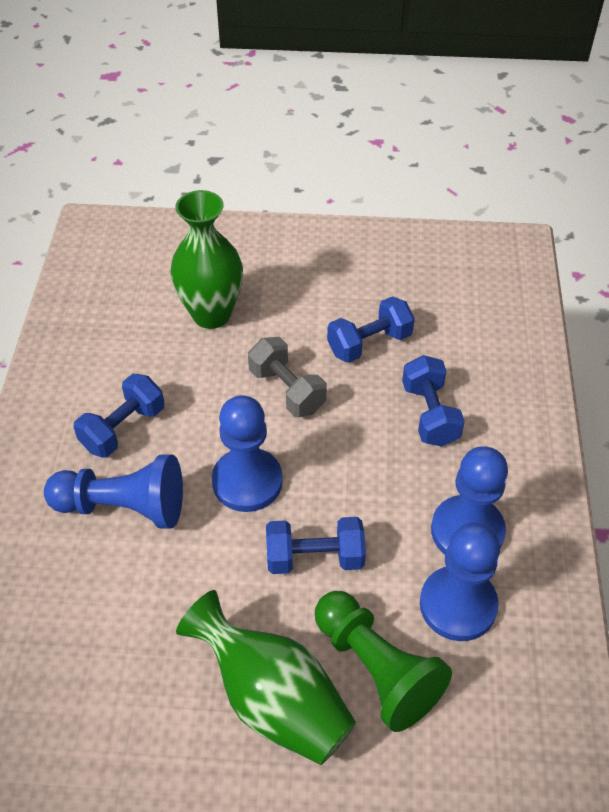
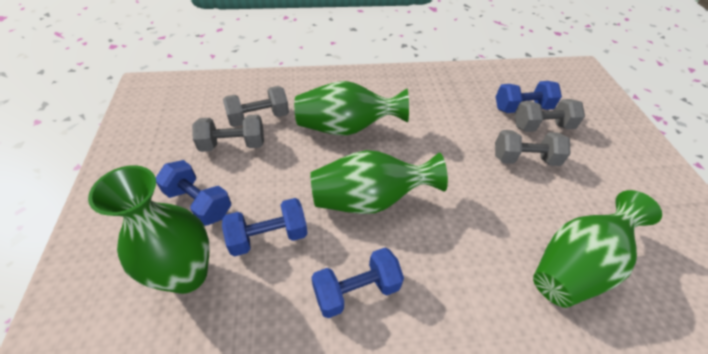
blue pawn: 4 -> 0
green pawn: 1 -> 0
green vase: 2 -> 4
grey dumbbell: 1 -> 4

